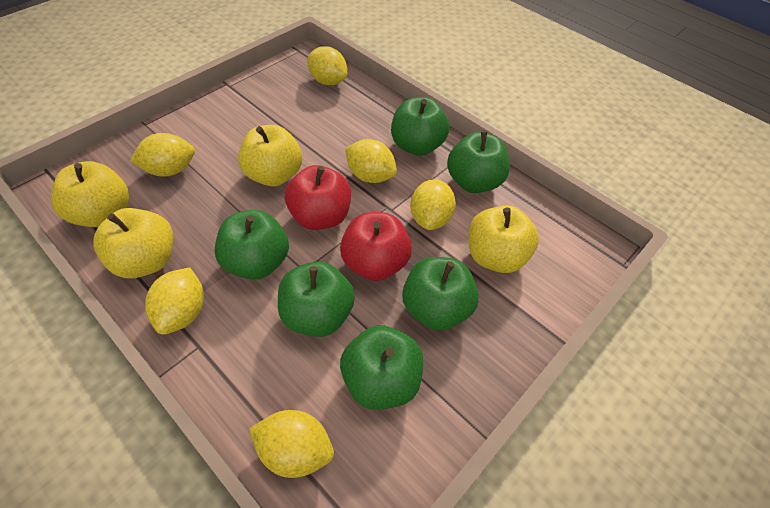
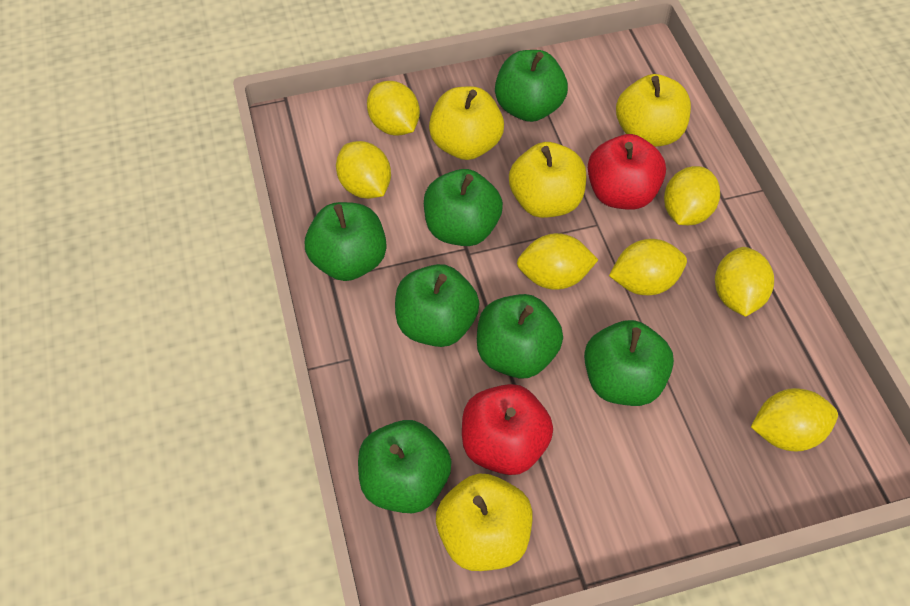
green apple: 6 -> 7
yellow lemon: 6 -> 7

